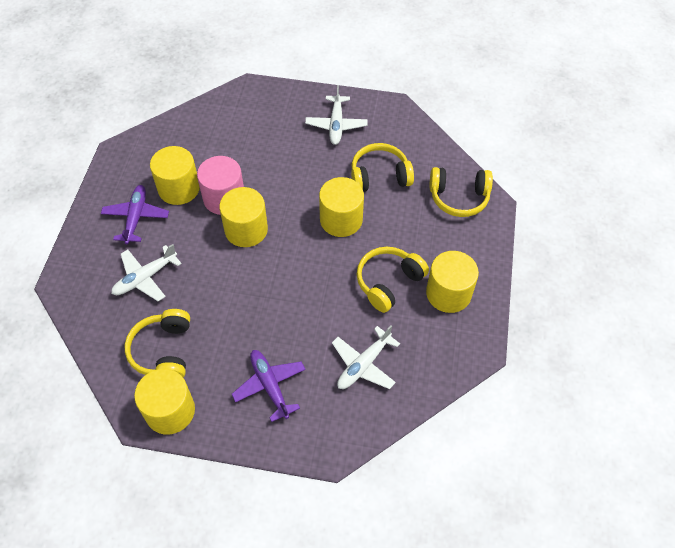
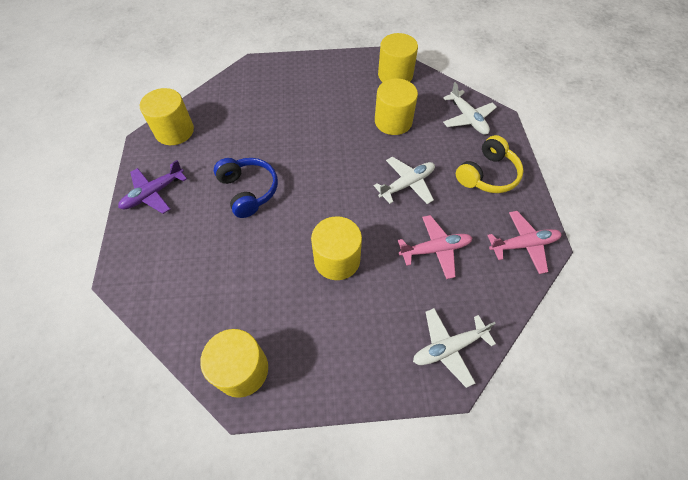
blue headphones: 0 -> 1
pink cylinder: 1 -> 0
pink plane: 0 -> 2
purple plane: 2 -> 1
yellow headphones: 4 -> 1

